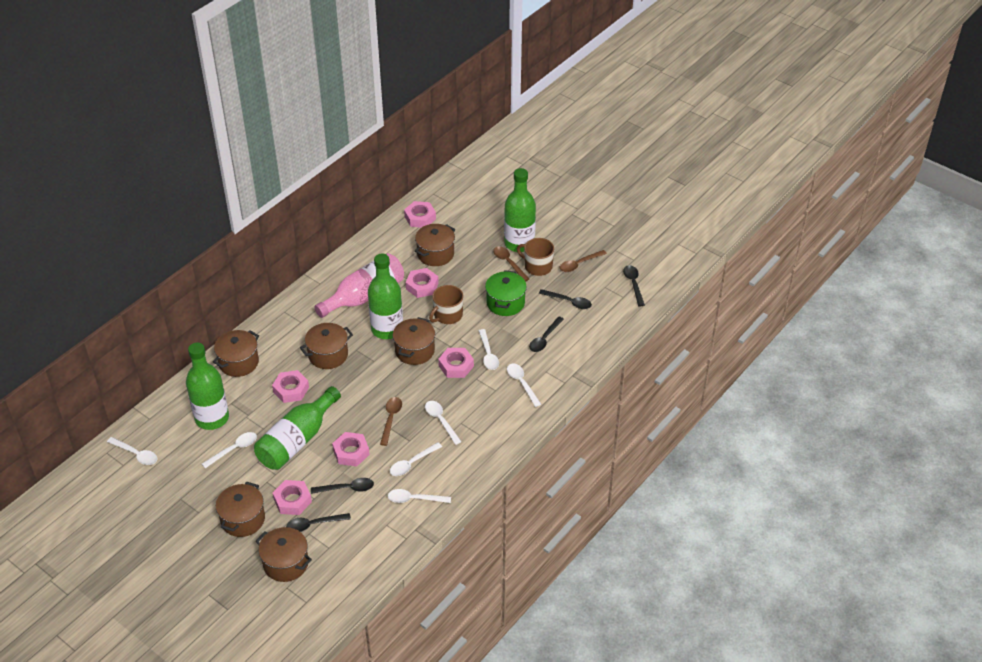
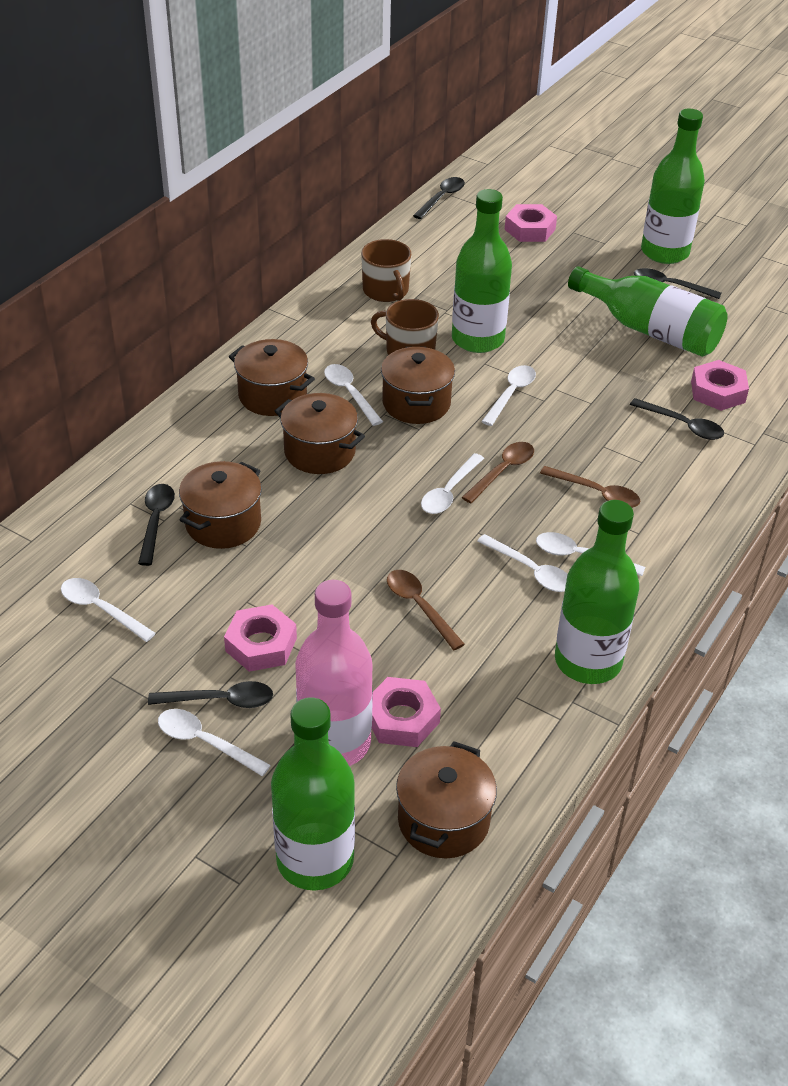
brown pot: 6 -> 5
green bottle: 4 -> 5
green pot: 1 -> 0
pink nut: 6 -> 4

